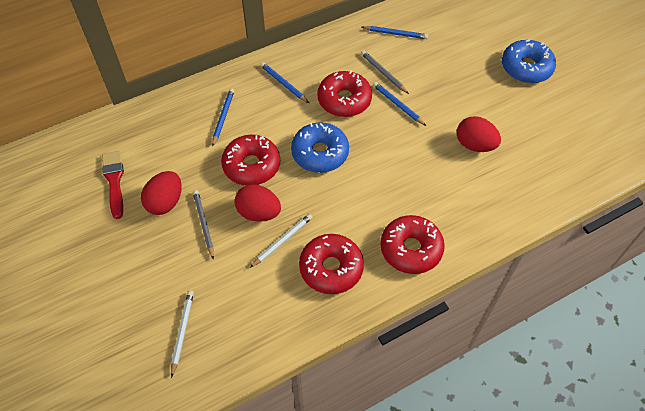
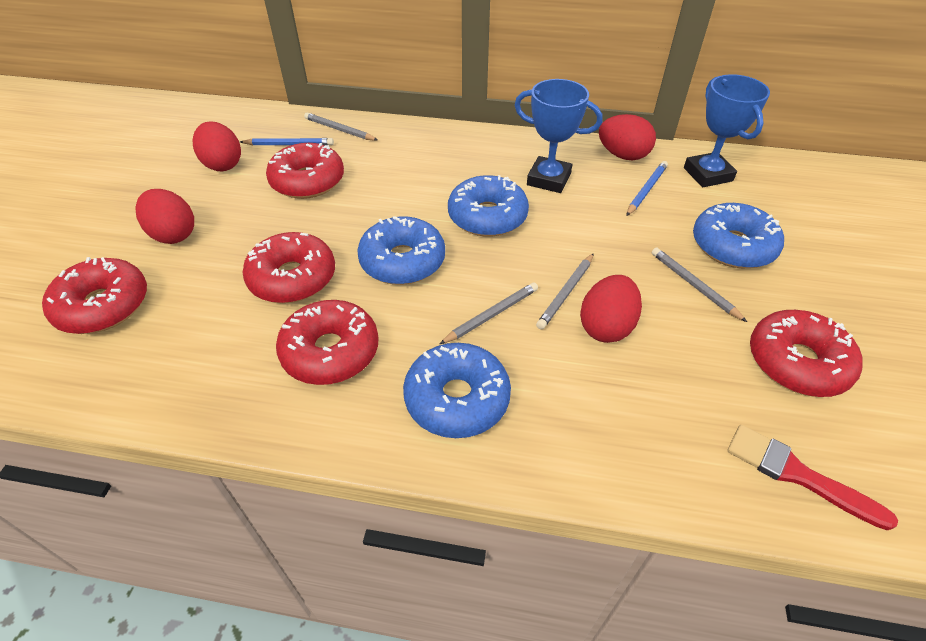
blue donut: 2 -> 4
blue pencil: 4 -> 2
blue trophy: 0 -> 2
grey pencil: 2 -> 4
red donut: 4 -> 5
red egg: 3 -> 4
white pencil: 2 -> 0

